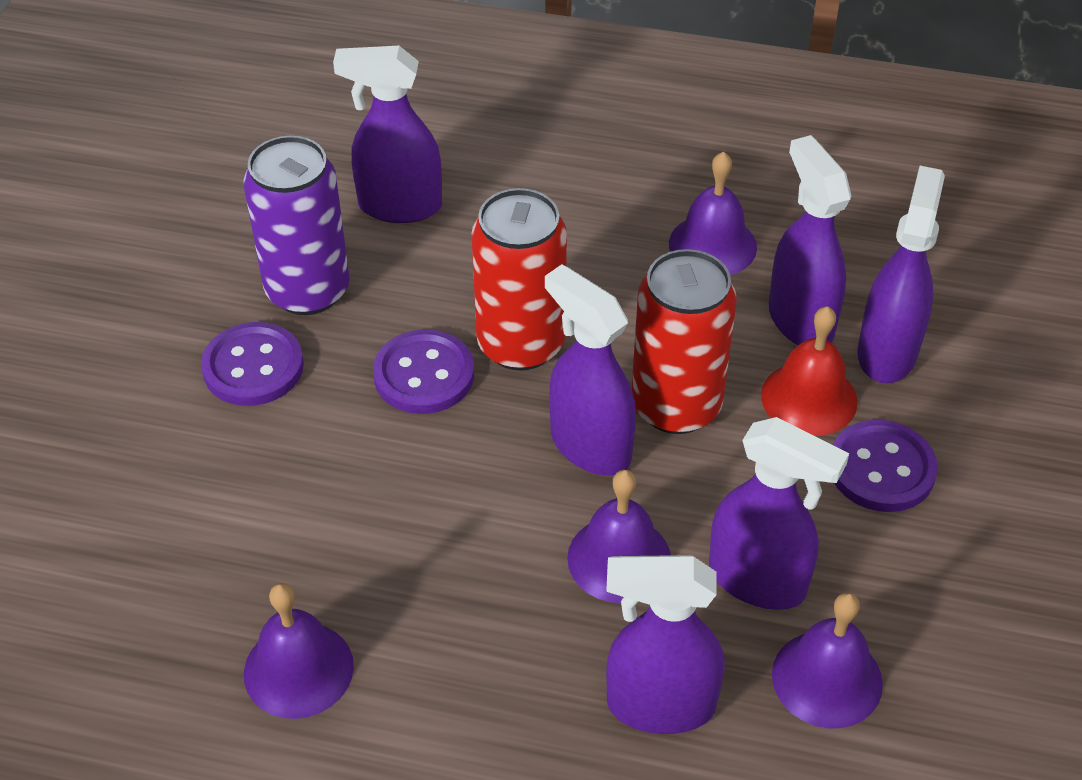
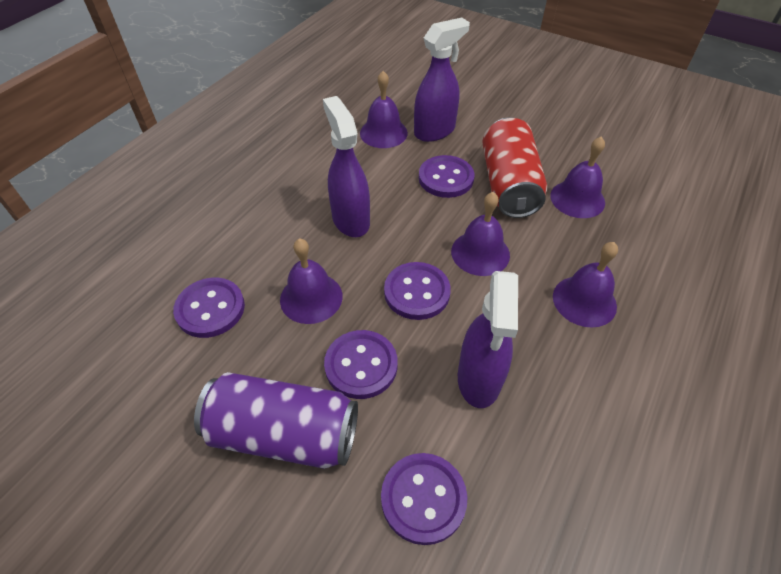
purple bell: 4 -> 5
purple button: 3 -> 5
purple spray bottle: 6 -> 3
red bell: 1 -> 0
red can: 2 -> 1

